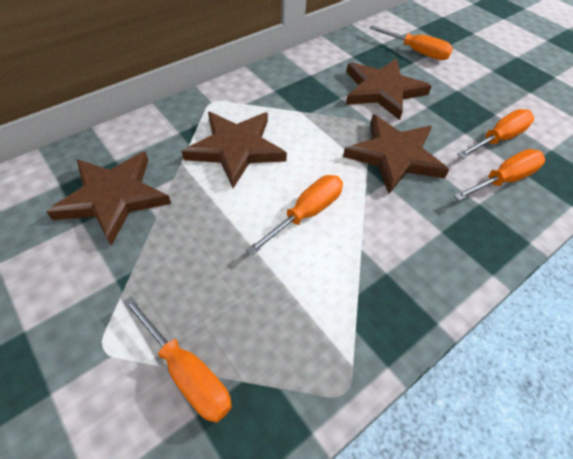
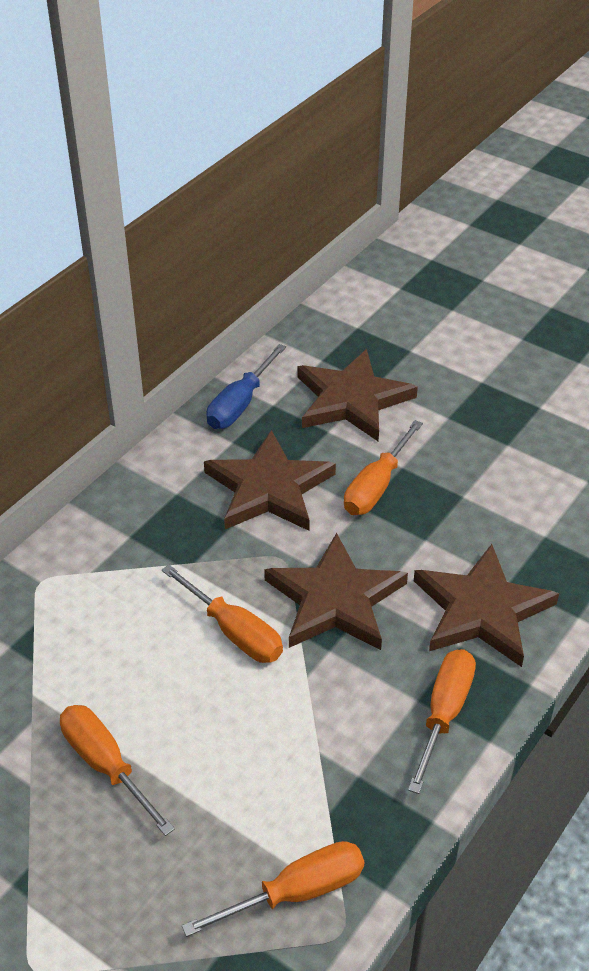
blue screwdriver: 0 -> 1

